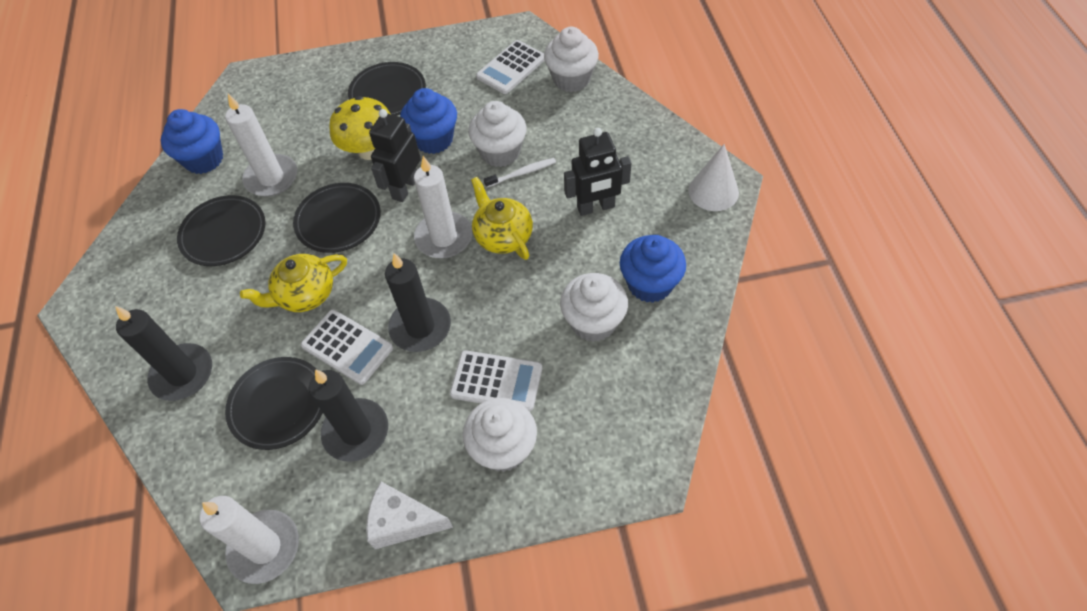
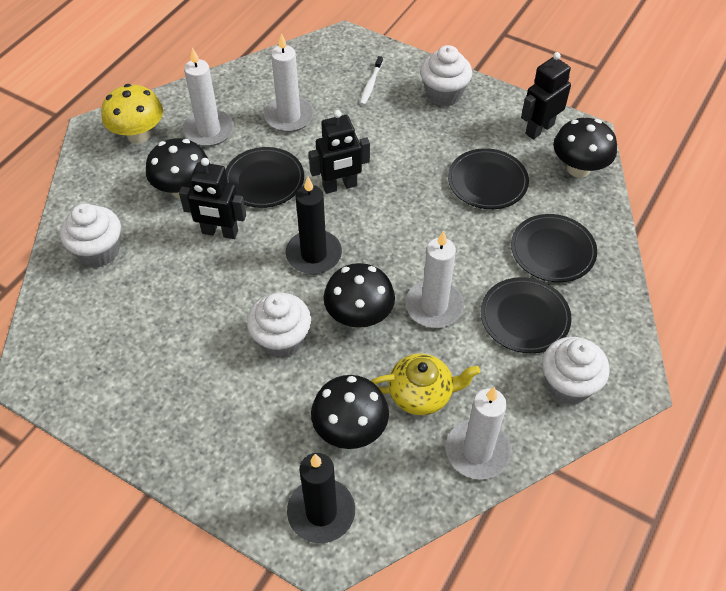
black candle: 3 -> 2
black mushroom: 0 -> 4
black robot: 2 -> 3
blue cupcake: 3 -> 0
white calculator: 3 -> 0
white candle: 3 -> 4
white cheese: 1 -> 0
white cone: 1 -> 0
yellow teapot: 2 -> 1

